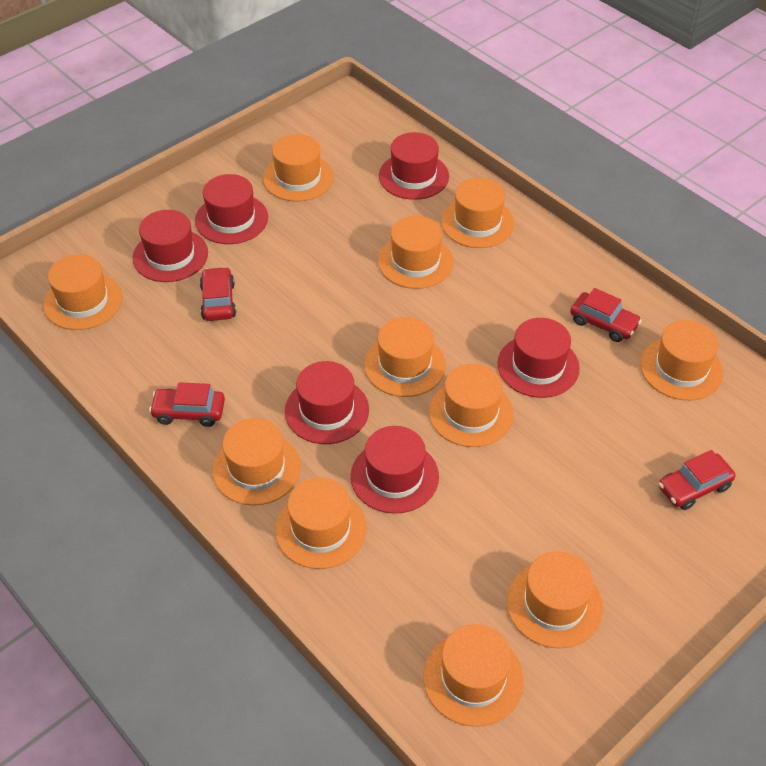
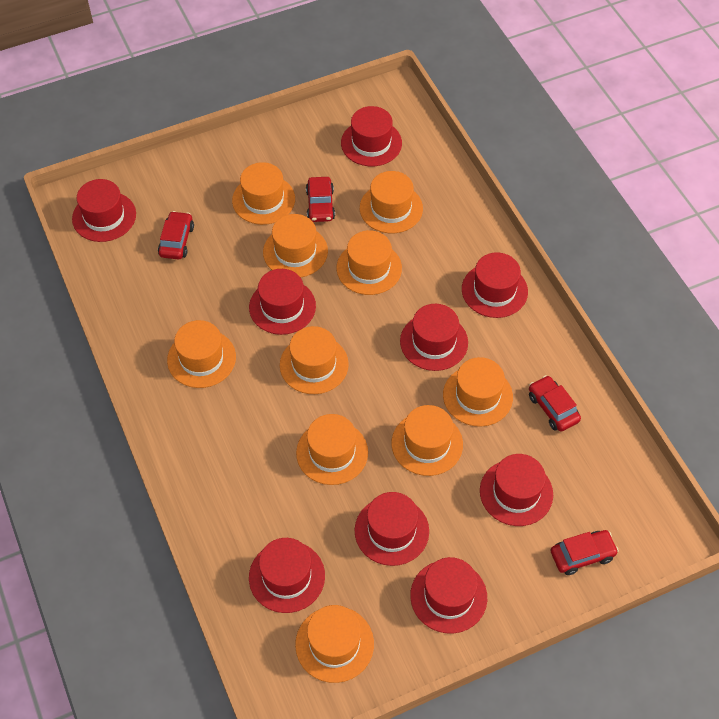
orange hat: 11 -> 10
red hat: 6 -> 9

